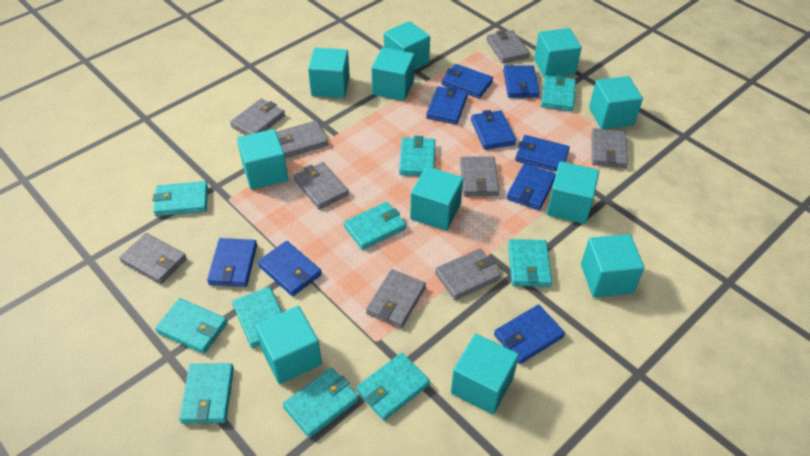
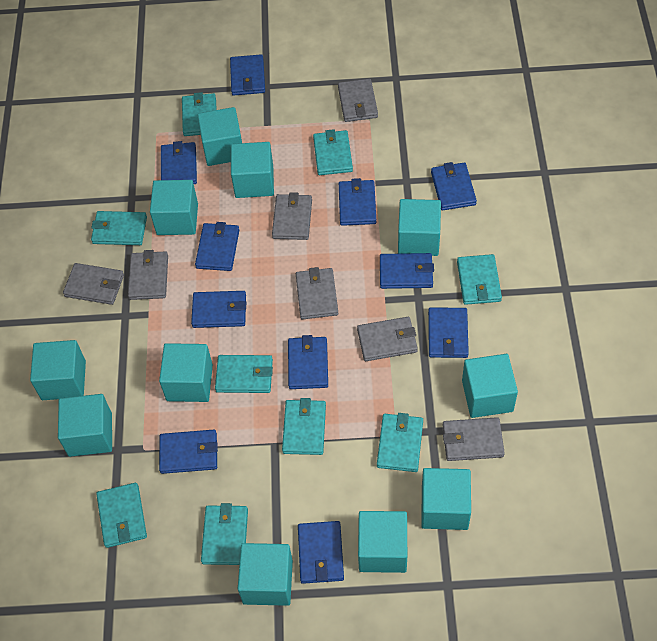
blue wallet: 9 -> 11
grey wallet: 9 -> 7
turquoise wallet: 10 -> 9

